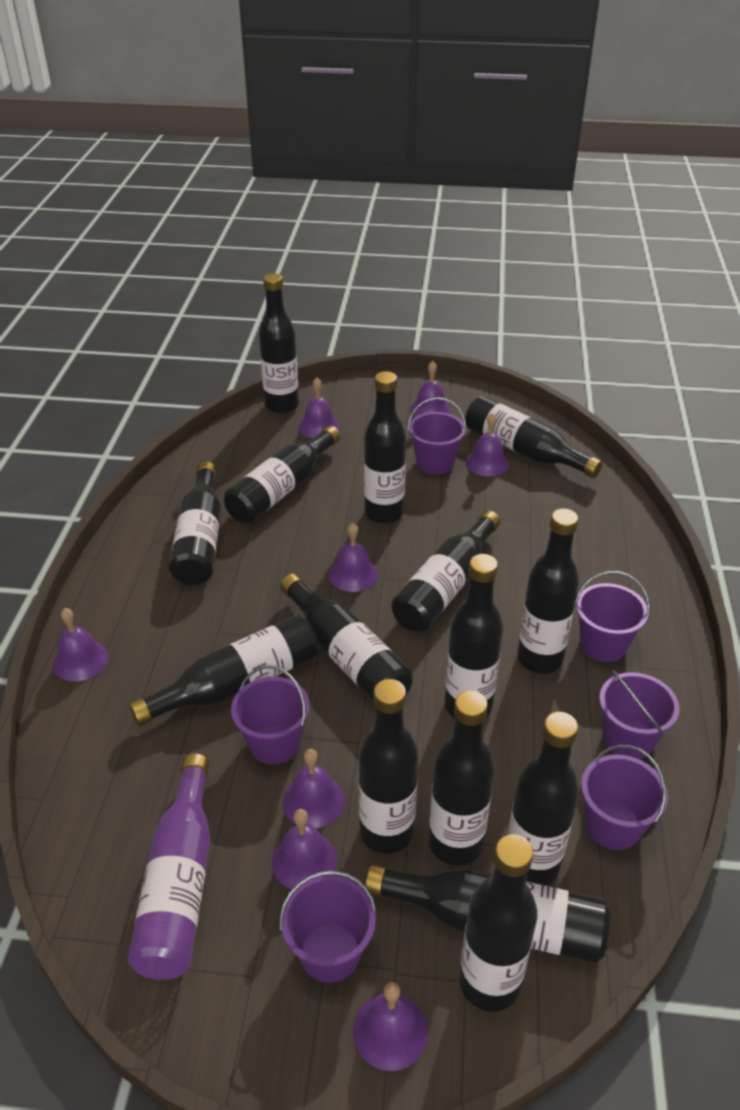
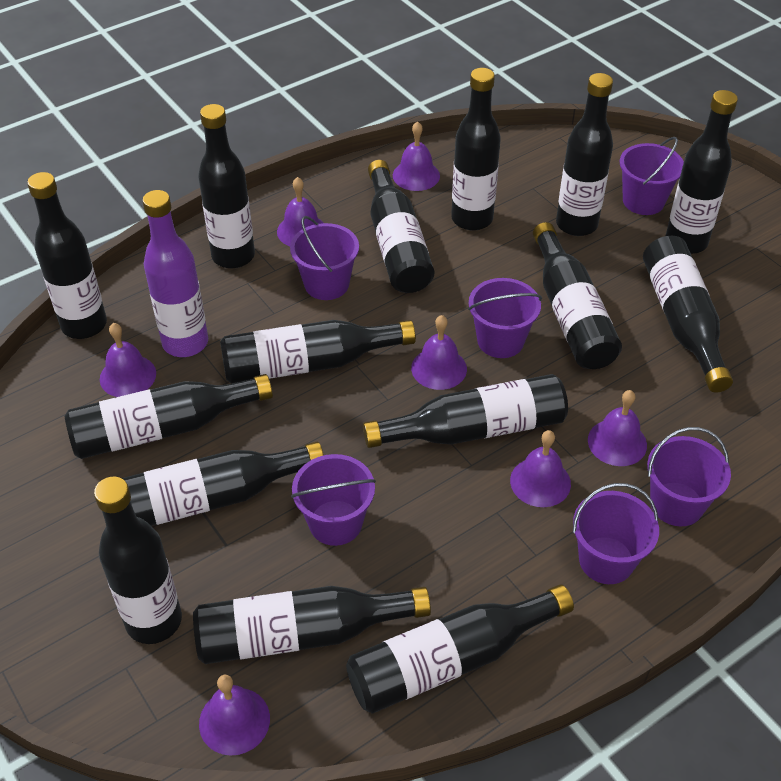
purple bell: 8 -> 7

